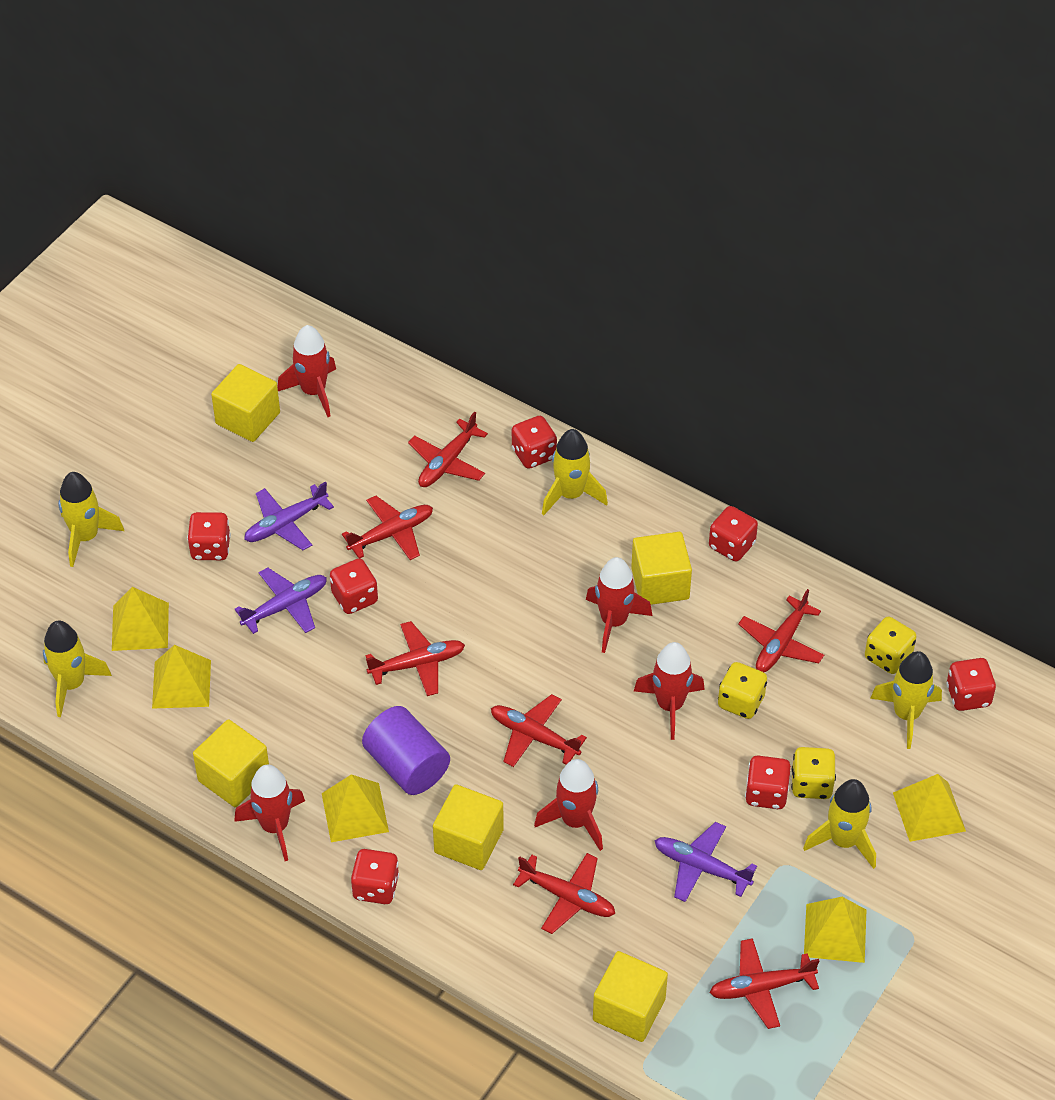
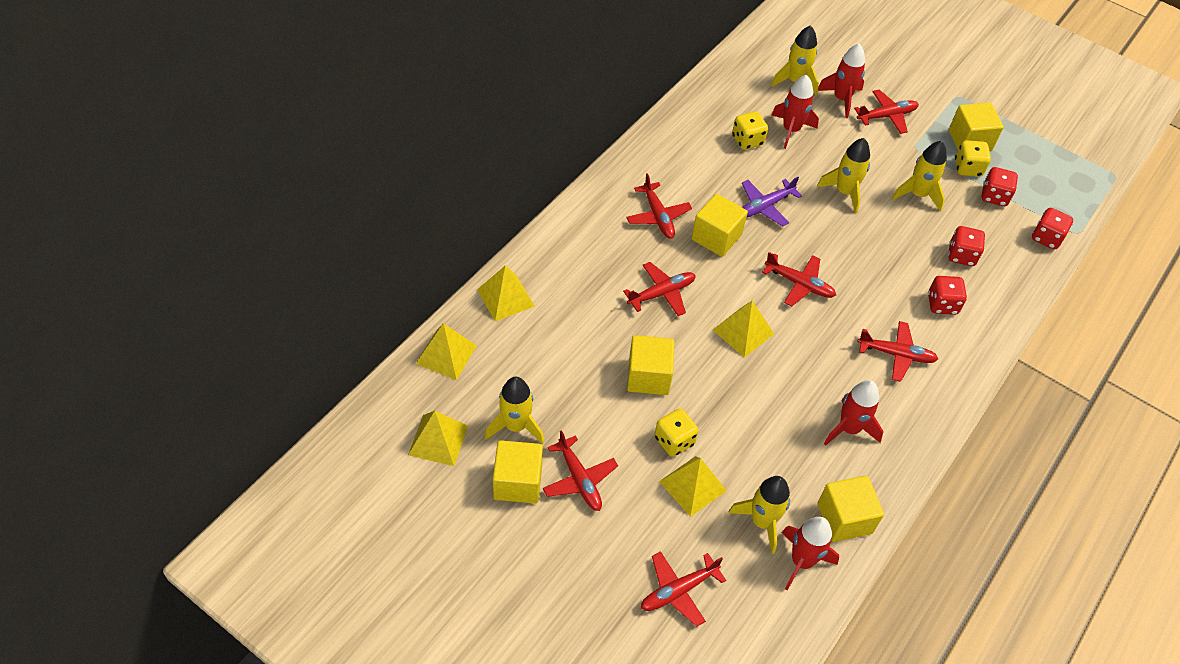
purple cylinder: 1 -> 0
purple plane: 3 -> 1
red dice: 7 -> 4
red rocket: 5 -> 4

